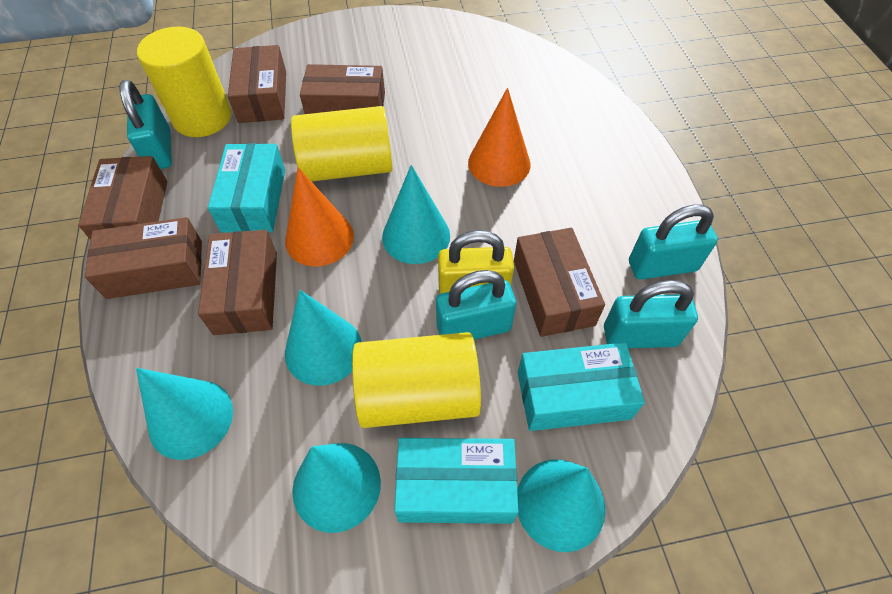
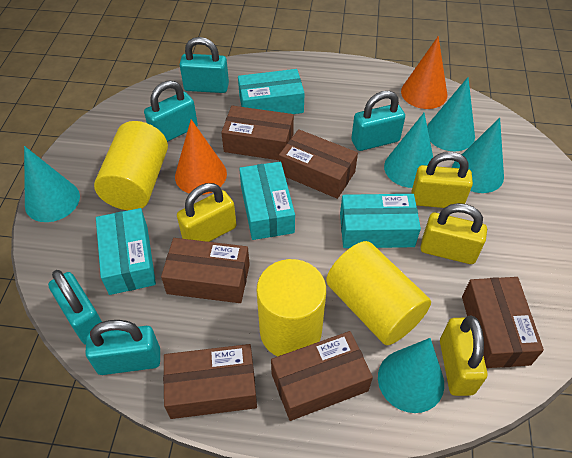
turquoise box: 3 -> 4
turquoise padlock: 4 -> 5
yellow padlock: 1 -> 4

